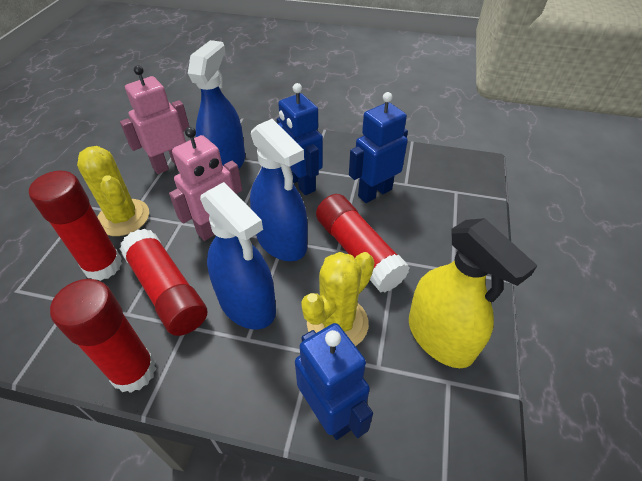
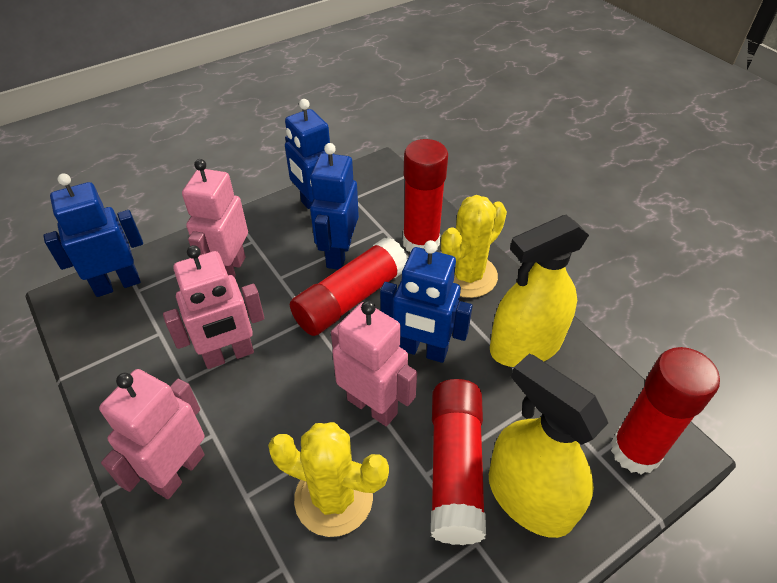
blue robot: 3 -> 4
blue spray bottle: 3 -> 0
pink robot: 2 -> 4
yellow spray bottle: 1 -> 2

